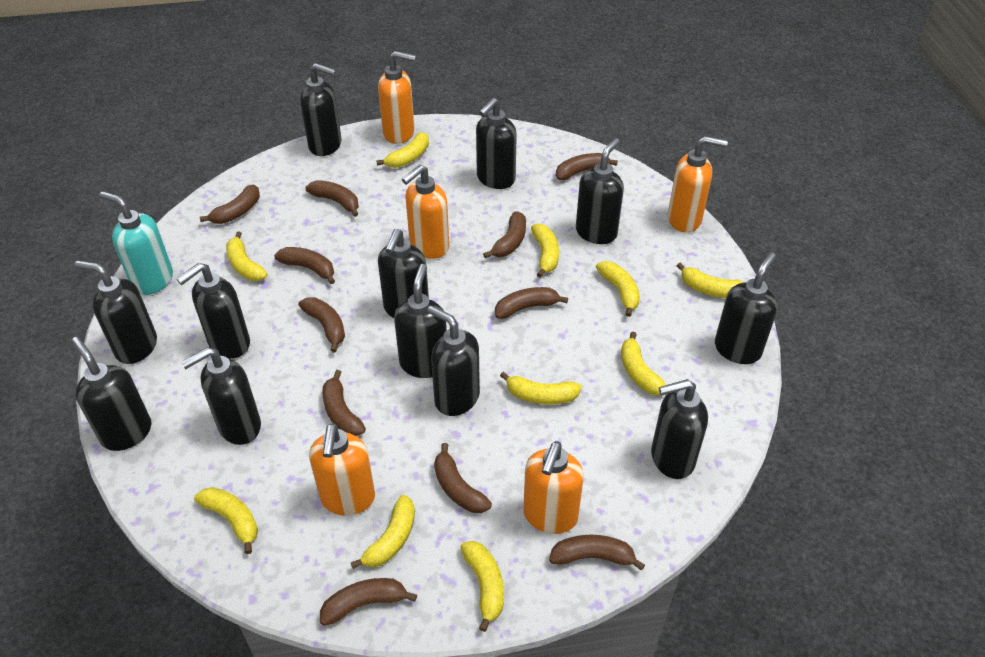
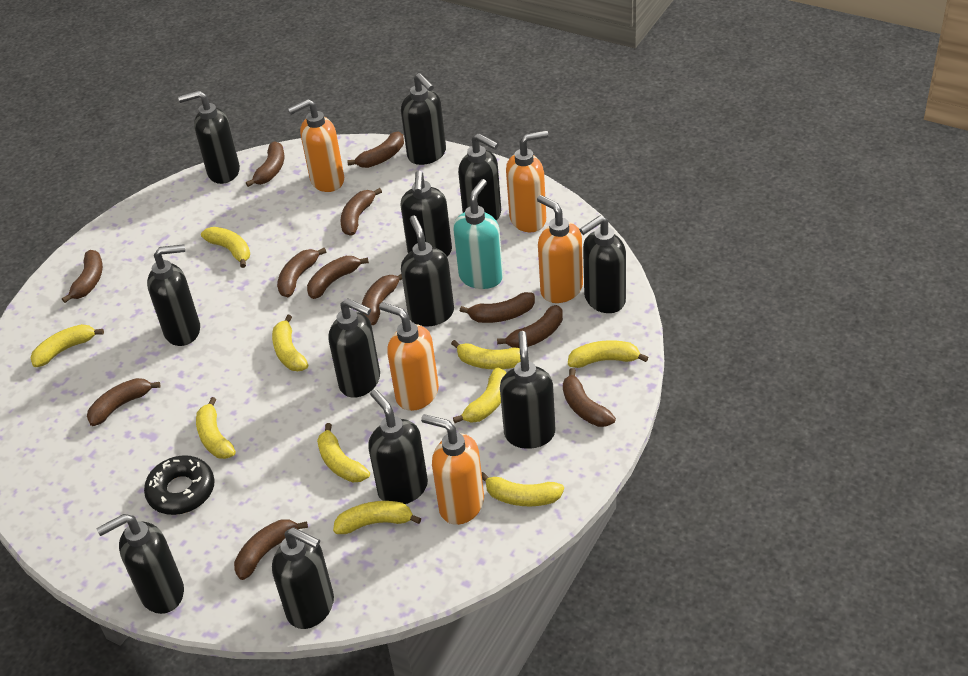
black donut: 0 -> 1
brown banana: 11 -> 12

